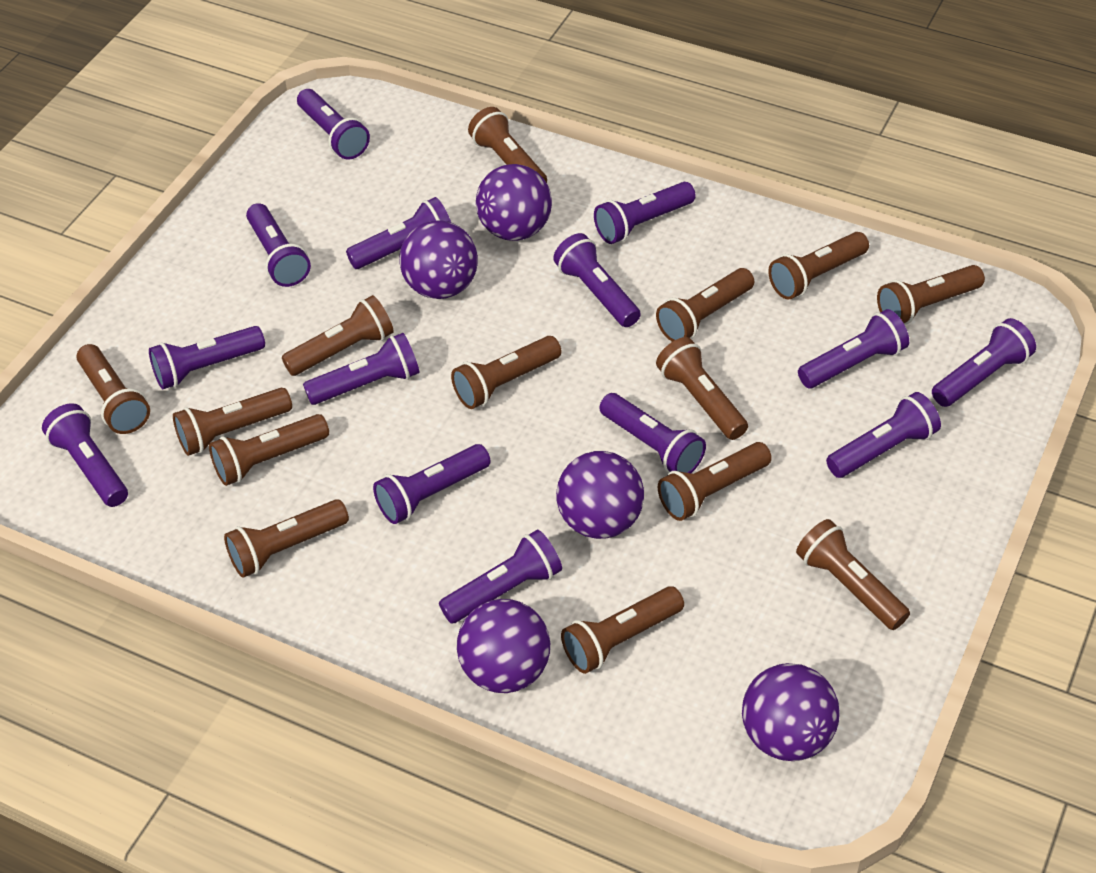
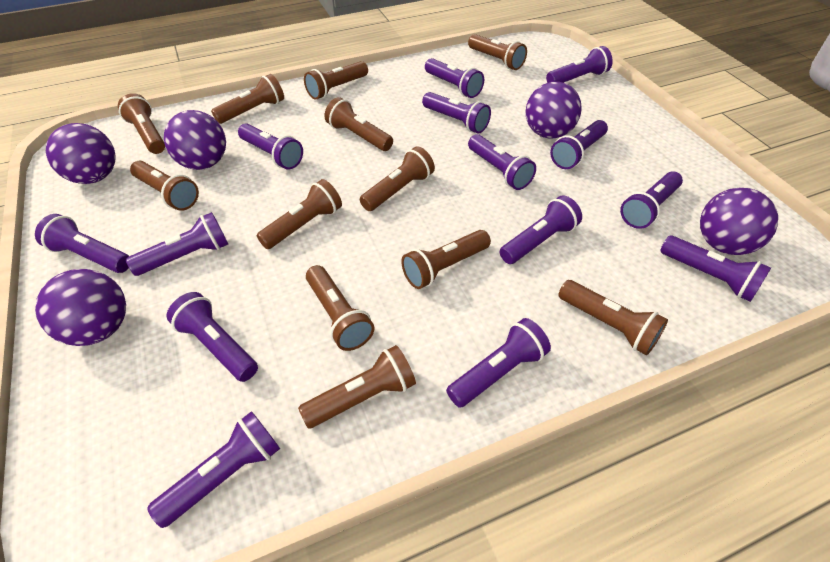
brown flashlight: 14 -> 12

